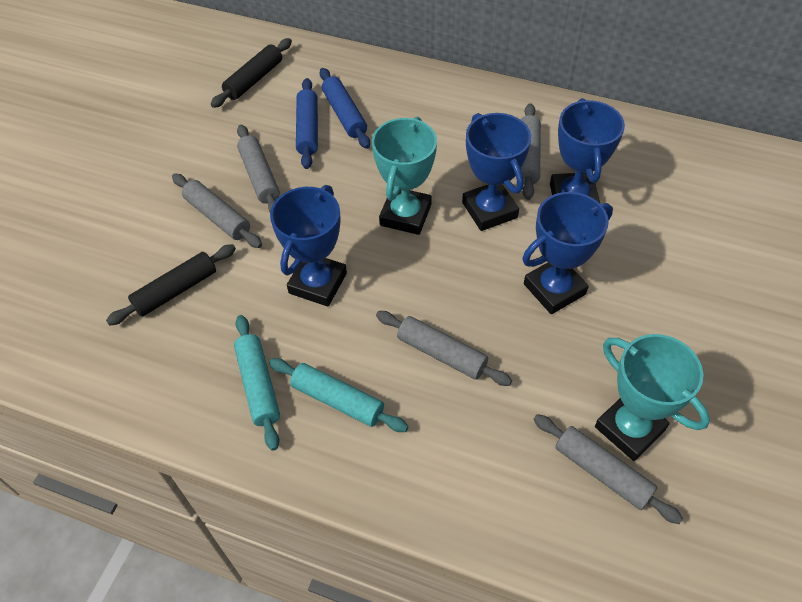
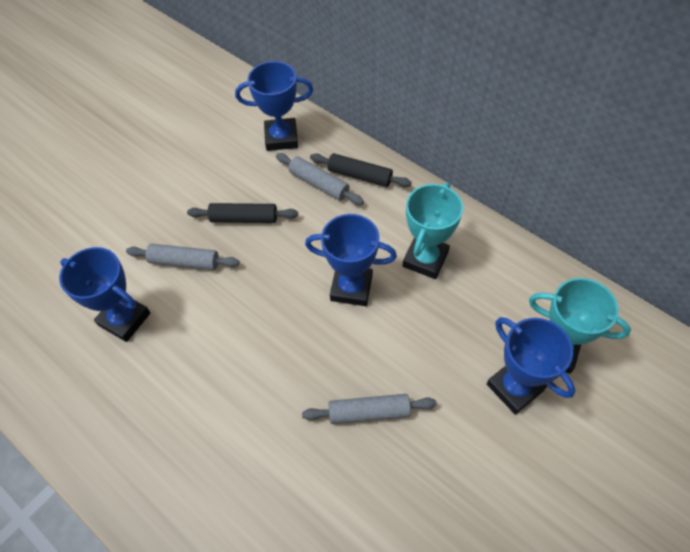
blue rolling pin: 2 -> 0
grey rolling pin: 5 -> 3
turquoise rolling pin: 2 -> 0

